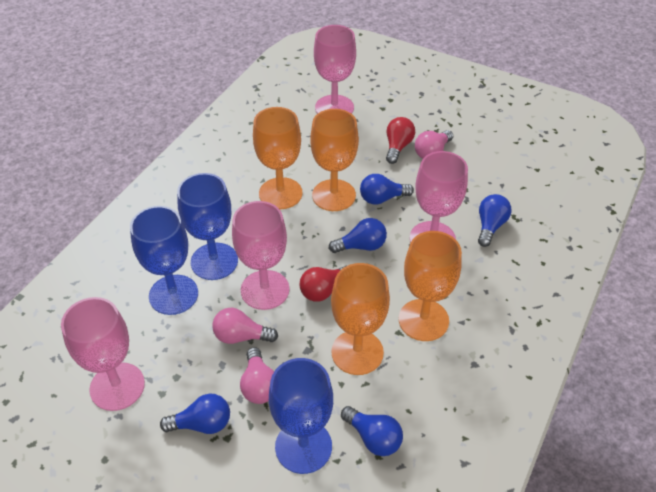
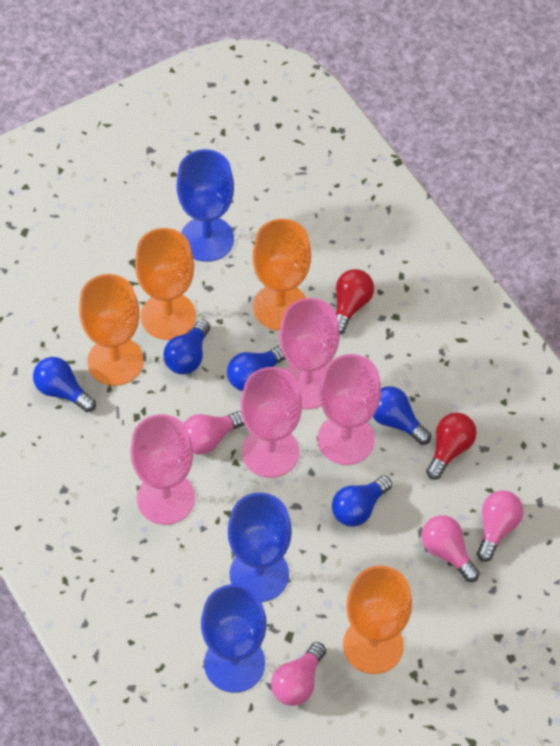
pink light bulb: 3 -> 4

